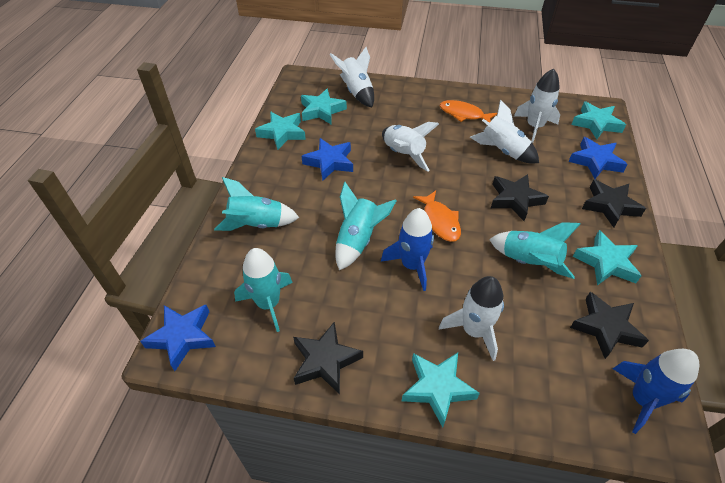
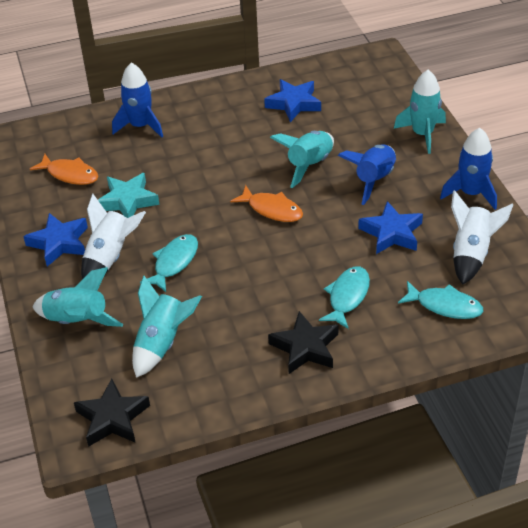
black star: 4 -> 2
blue rocket: 2 -> 3
turquoise fish: 0 -> 3
turquoise star: 5 -> 1
white rocket: 5 -> 2

